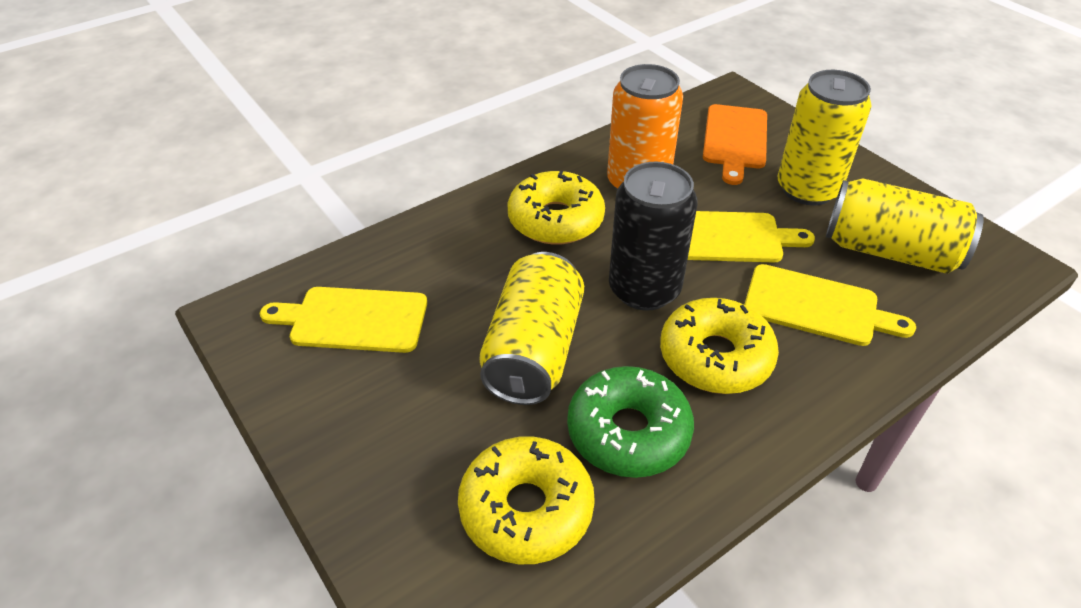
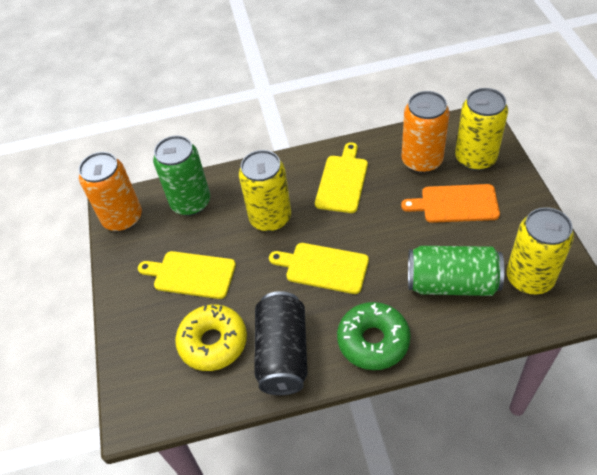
green can: 0 -> 2
orange can: 1 -> 2
yellow donut: 3 -> 1

